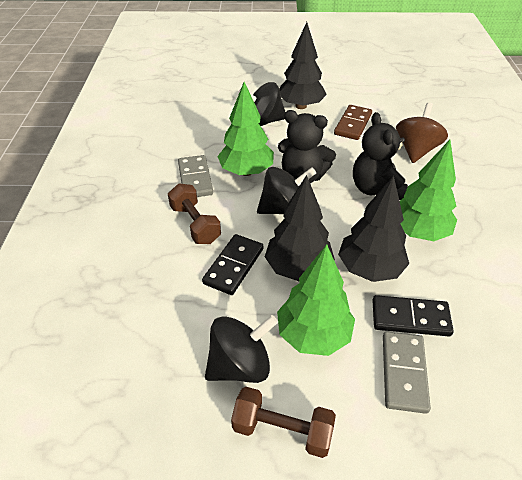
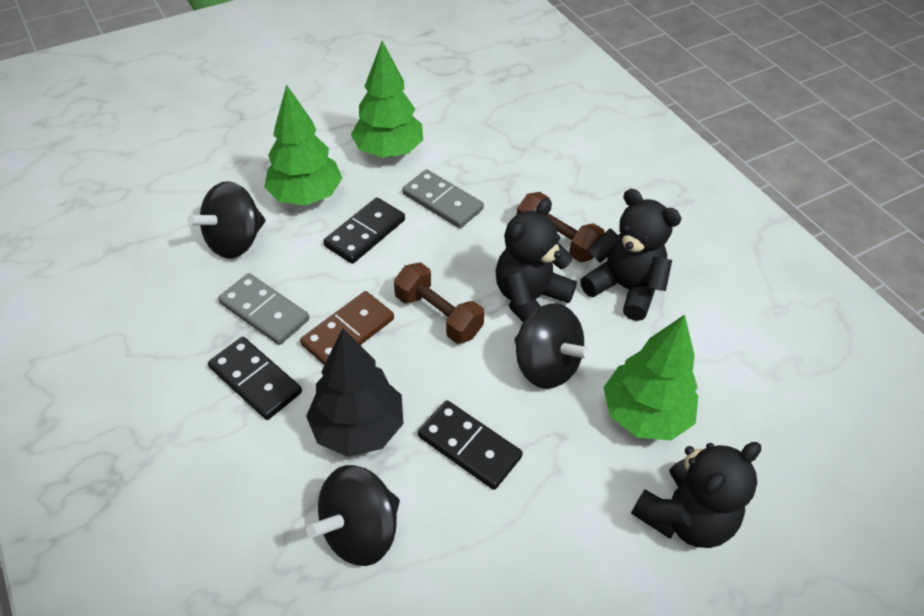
black domino: 2 -> 3
black teddy bear: 2 -> 3
black tree: 3 -> 1
brown spinning top: 1 -> 0

